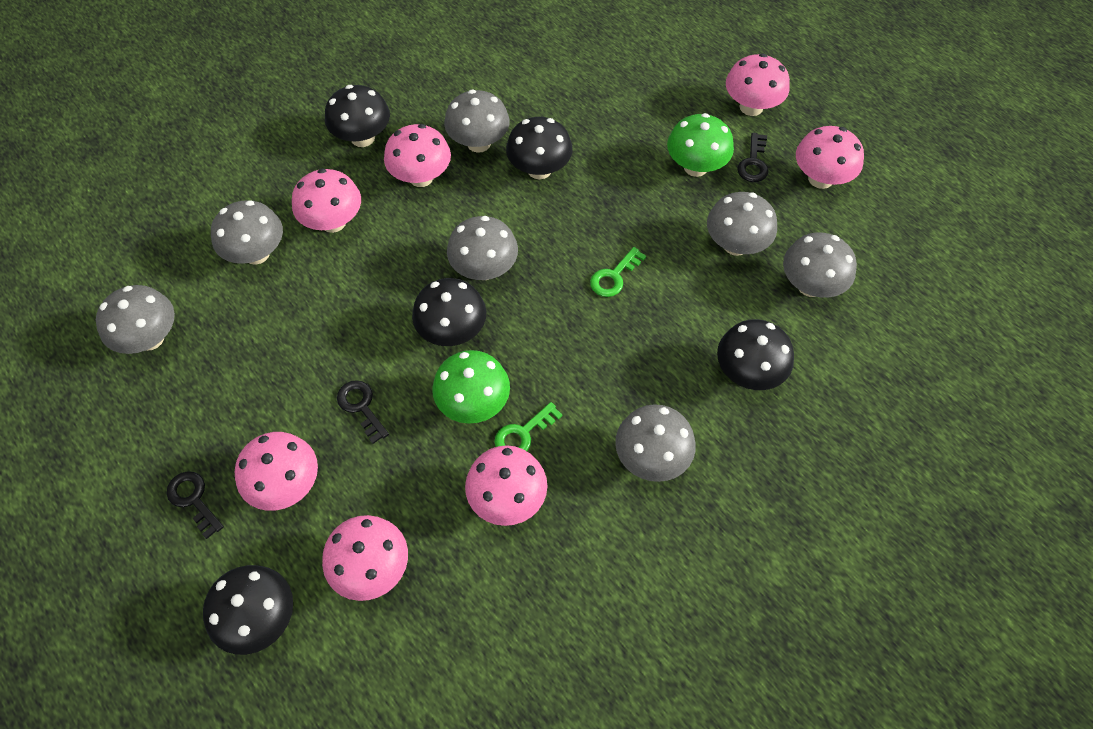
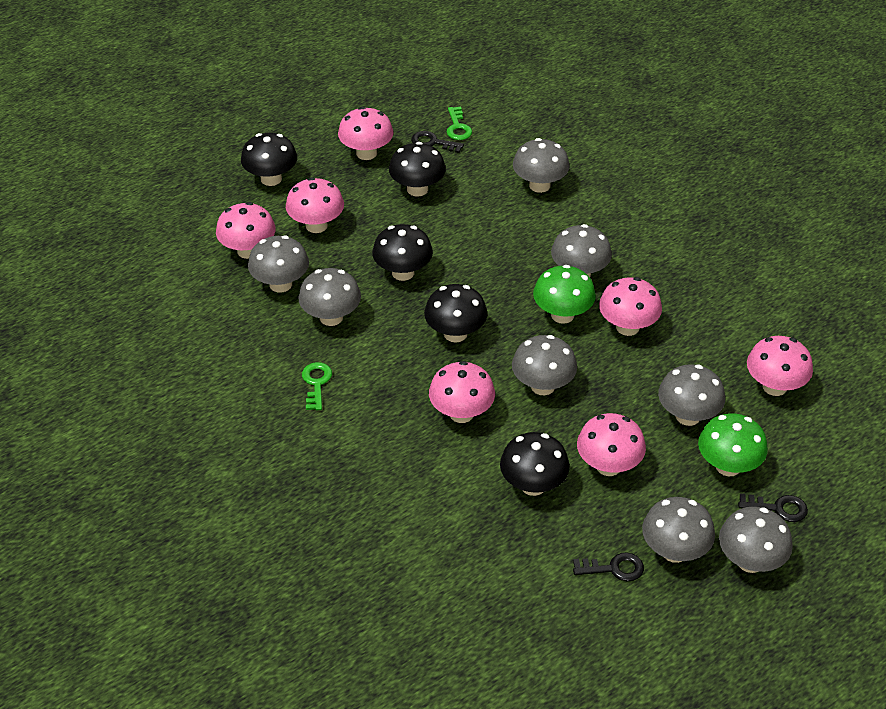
grey mushroom: 7 -> 8

